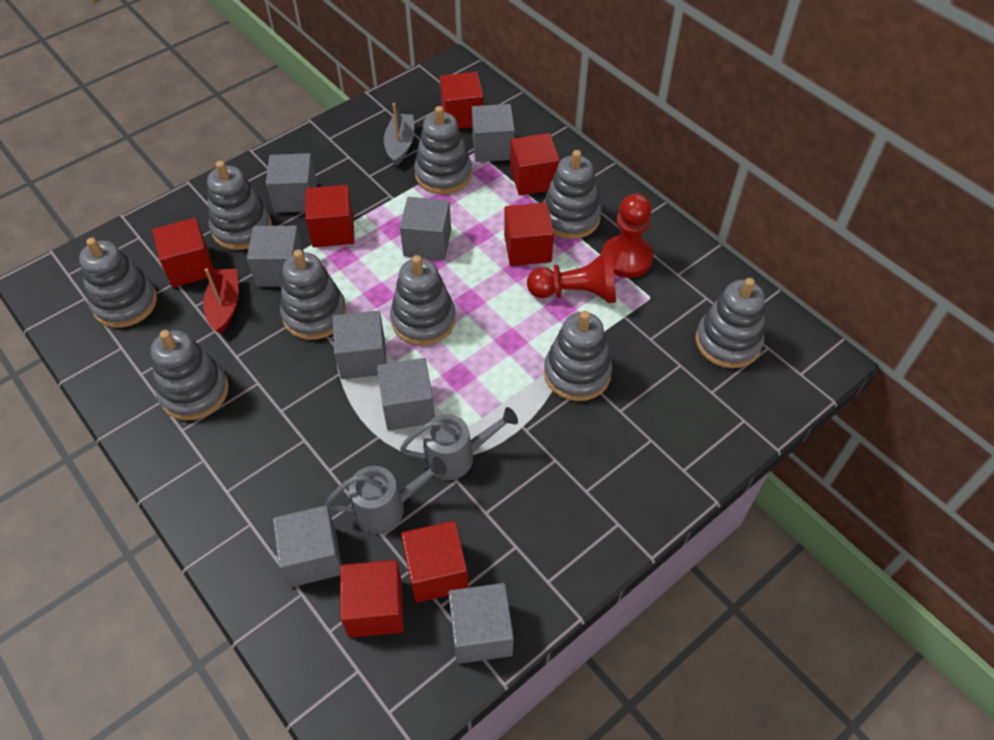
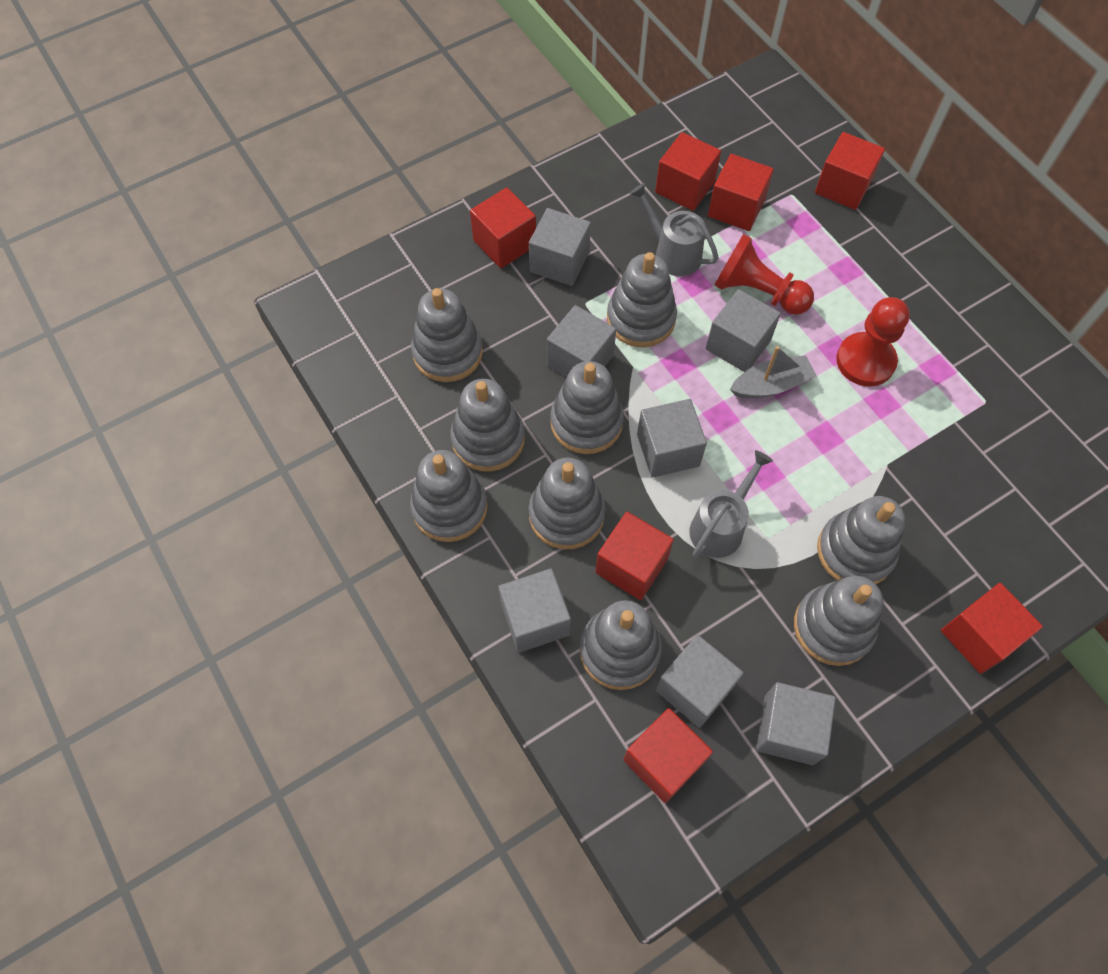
grey cube: 8 -> 7
red boat: 1 -> 0

